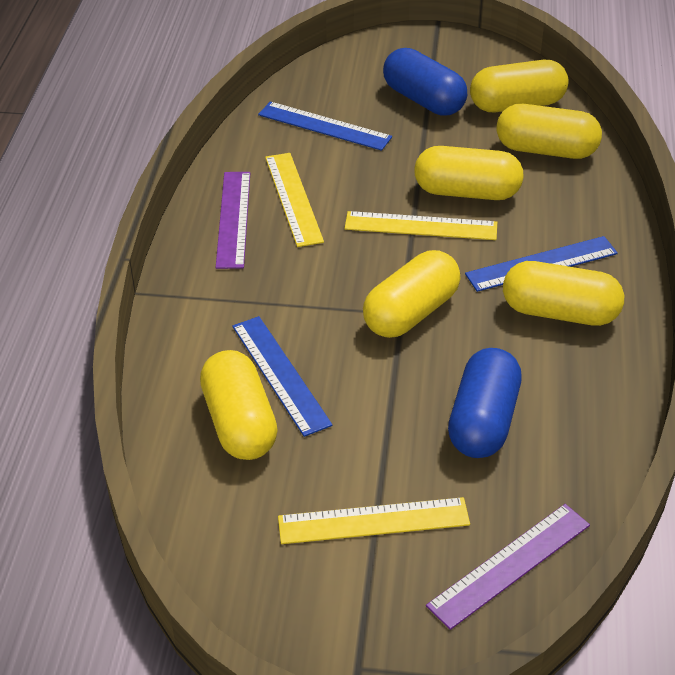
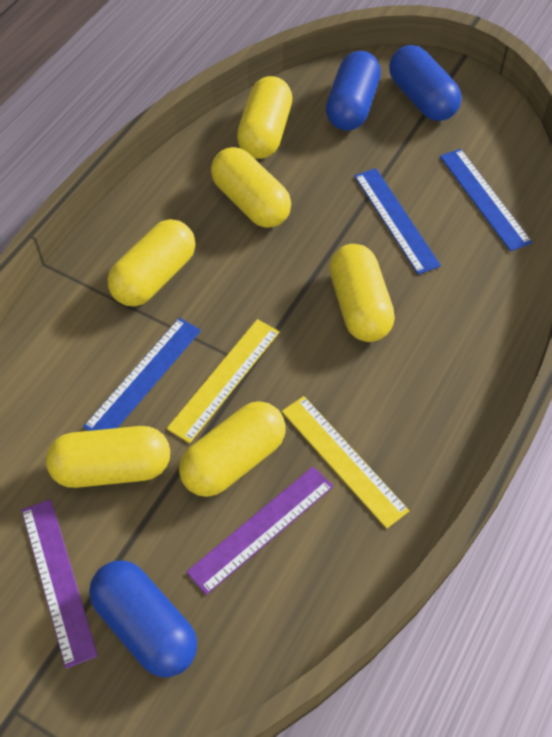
blue capsule: 2 -> 3
yellow ruler: 3 -> 2

